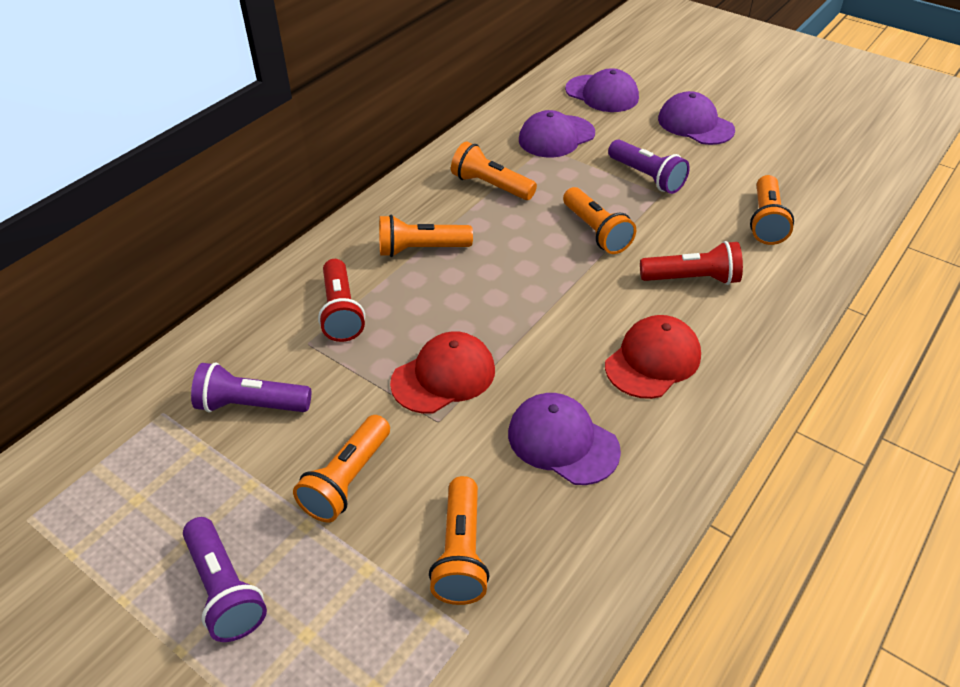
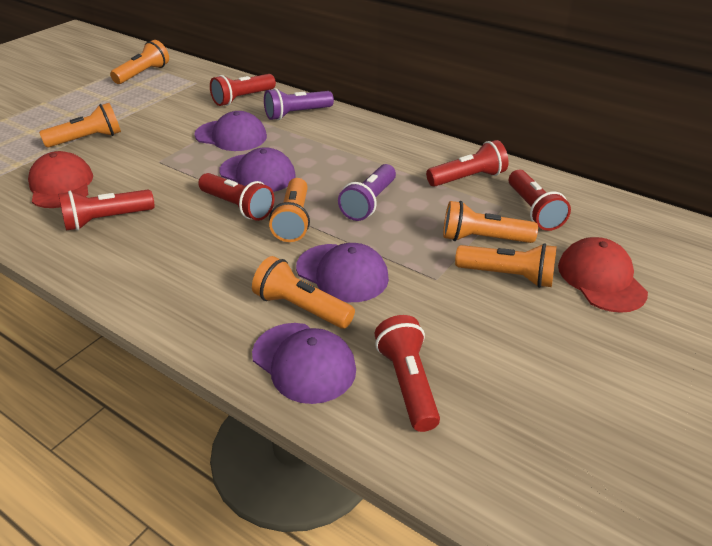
purple flashlight: 3 -> 2
red flashlight: 2 -> 6

